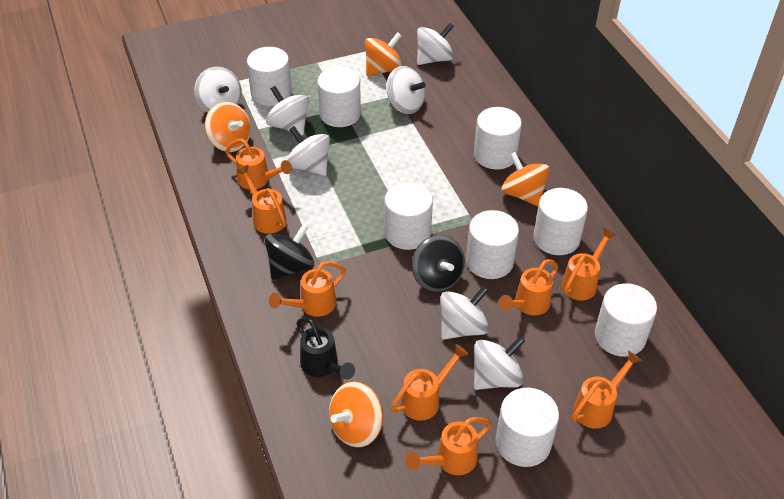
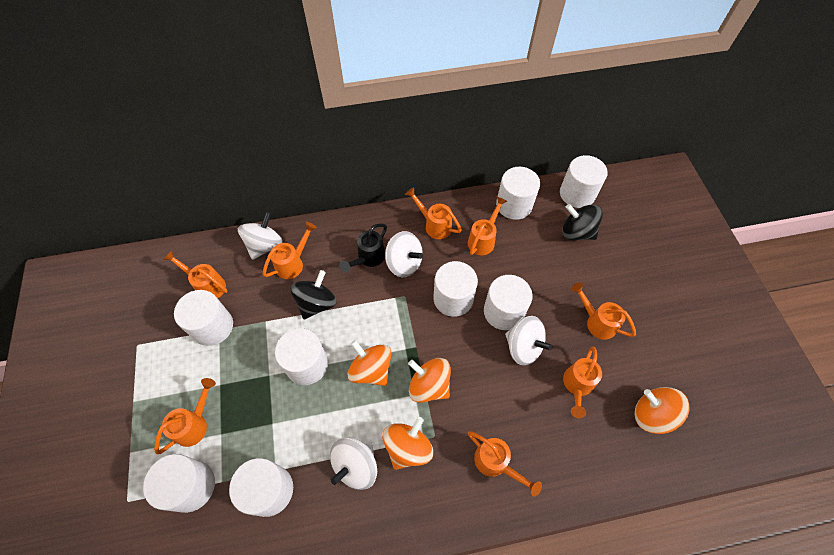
white spinning top: 7 -> 4

